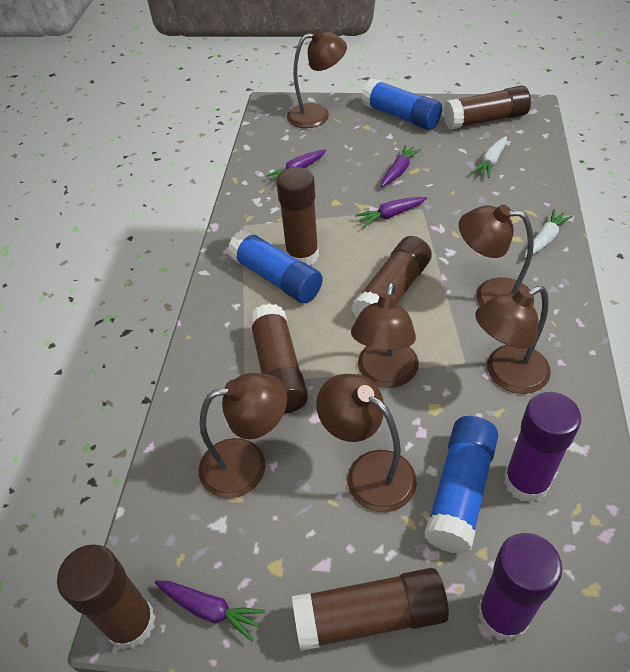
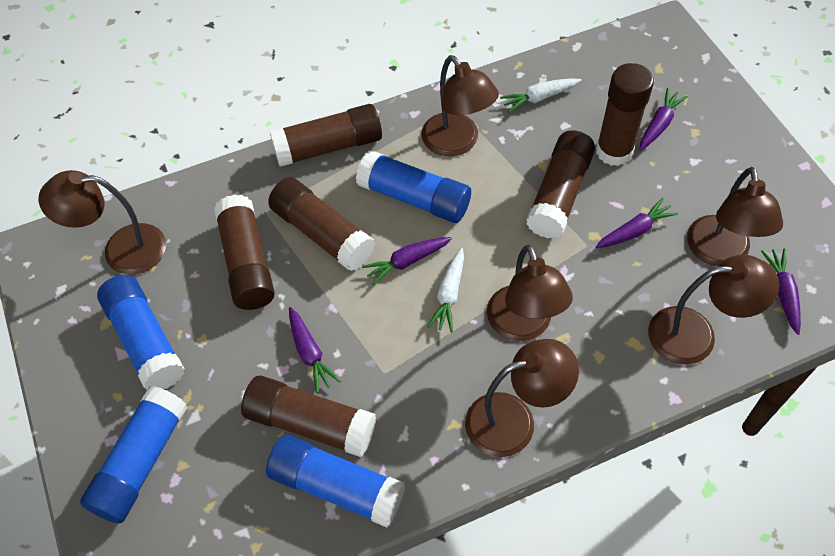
blue glue stick: 3 -> 4
purple carrot: 4 -> 5
purple glue stick: 2 -> 0

